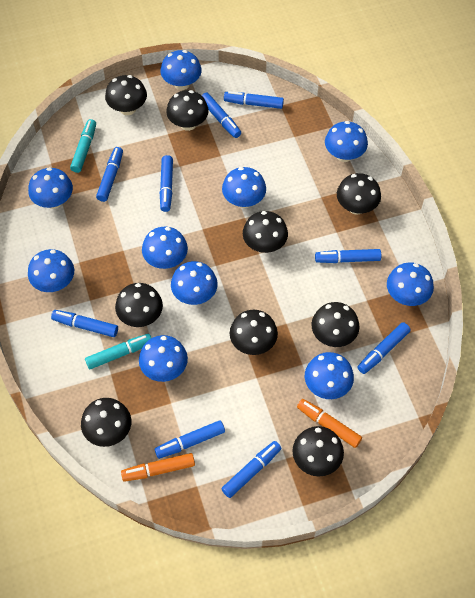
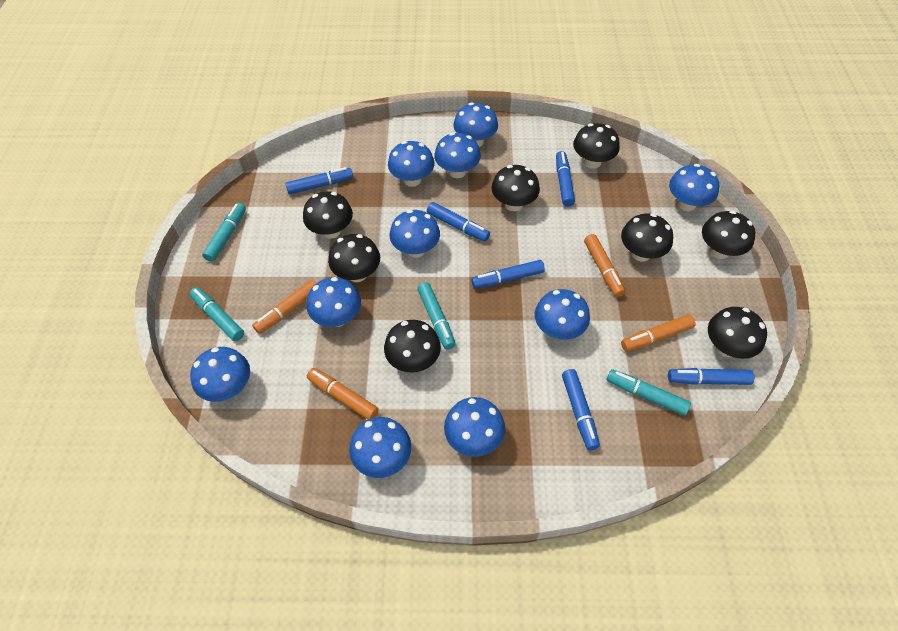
black mushroom: 9 -> 8
blue marker: 9 -> 6
orange marker: 2 -> 4
turquoise marker: 2 -> 4

